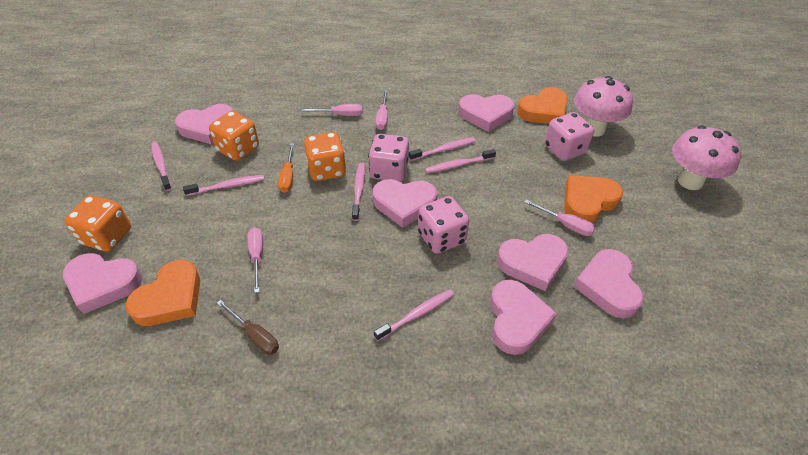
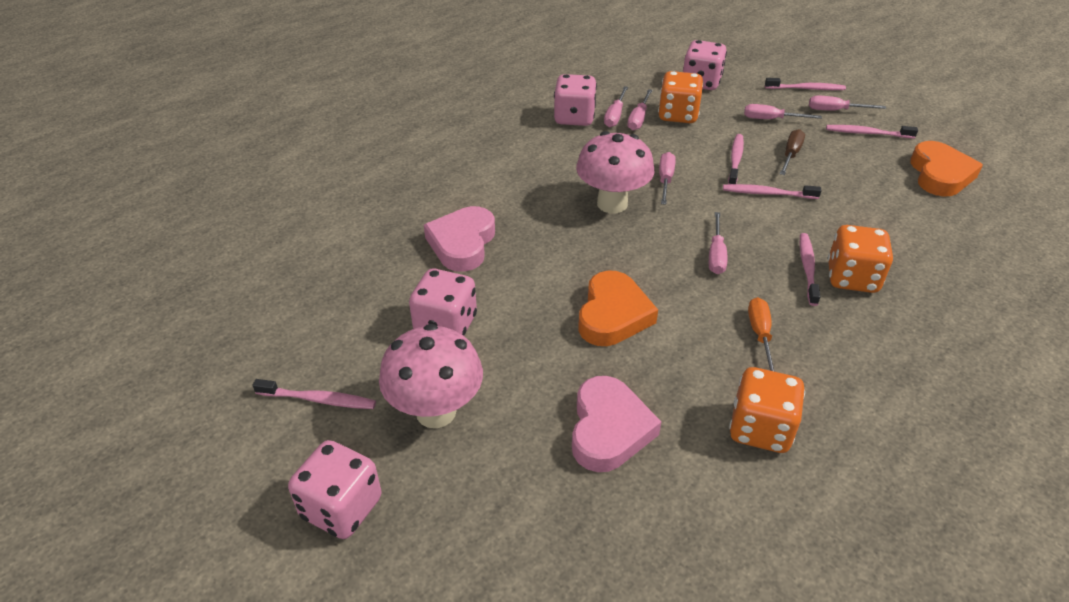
orange heart: 3 -> 2
pink dice: 3 -> 4
pink heart: 7 -> 2
pink screwdriver: 4 -> 6

